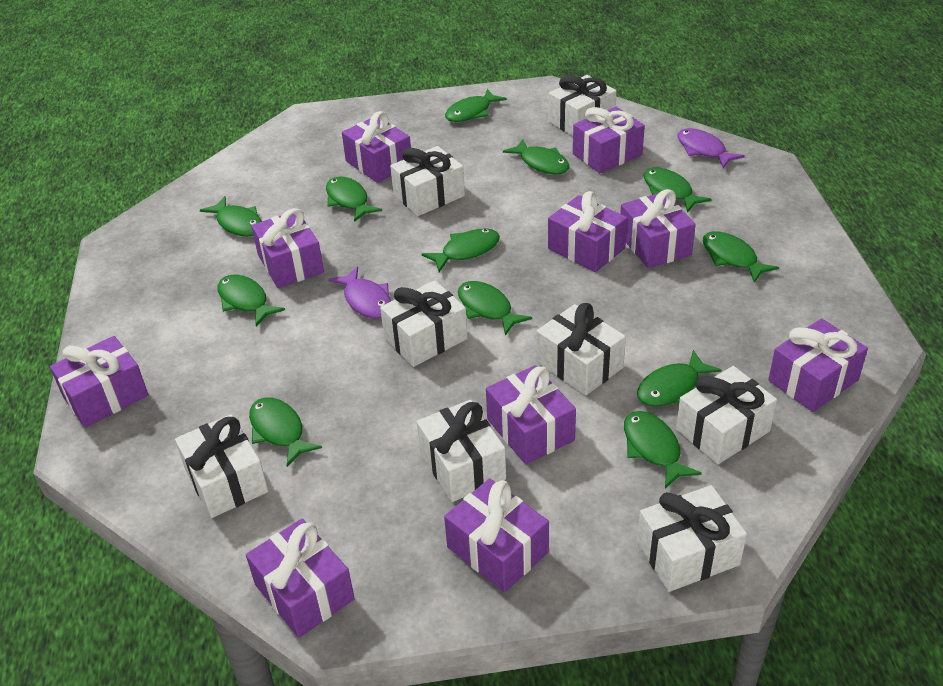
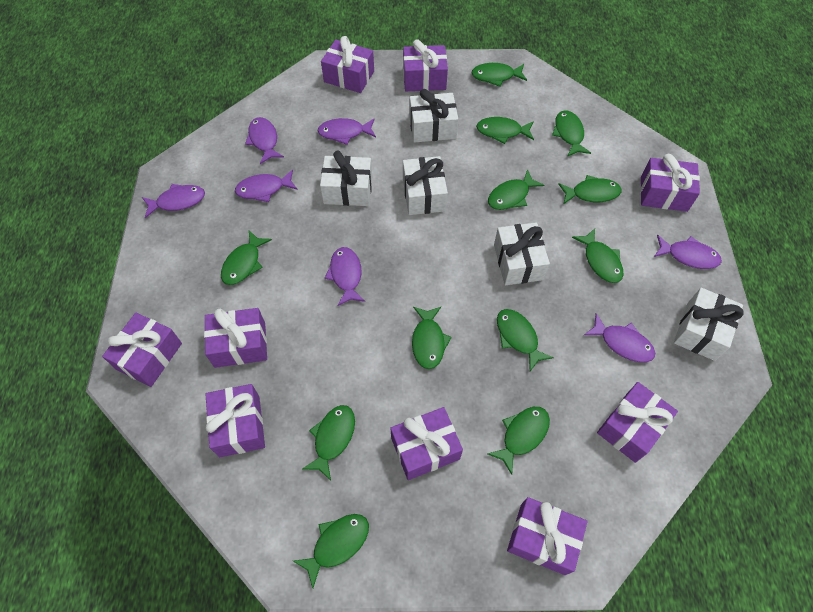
purple fish: 2 -> 7
purple gift: 10 -> 9
white gift: 8 -> 5

